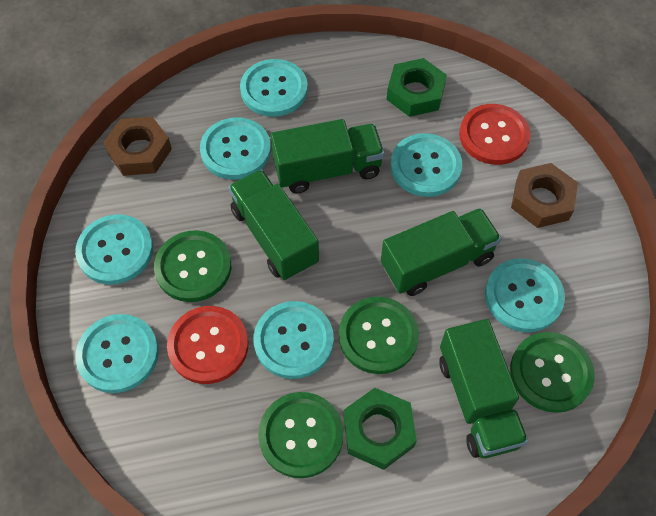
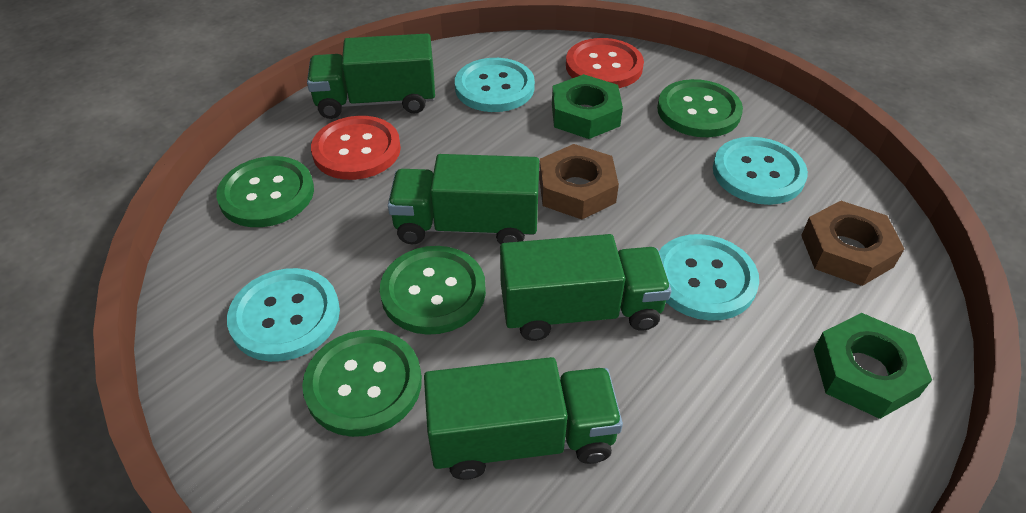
turquoise button: 7 -> 4

